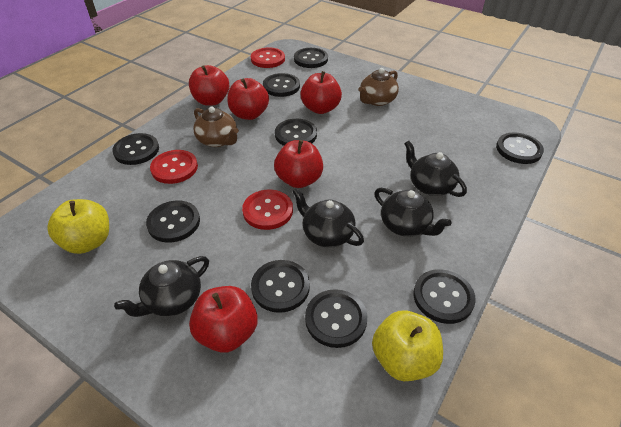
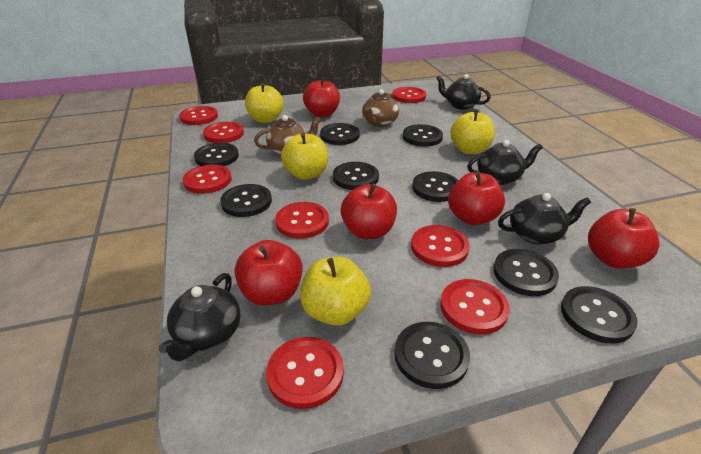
red button: 3 -> 8
yellow apple: 2 -> 4

